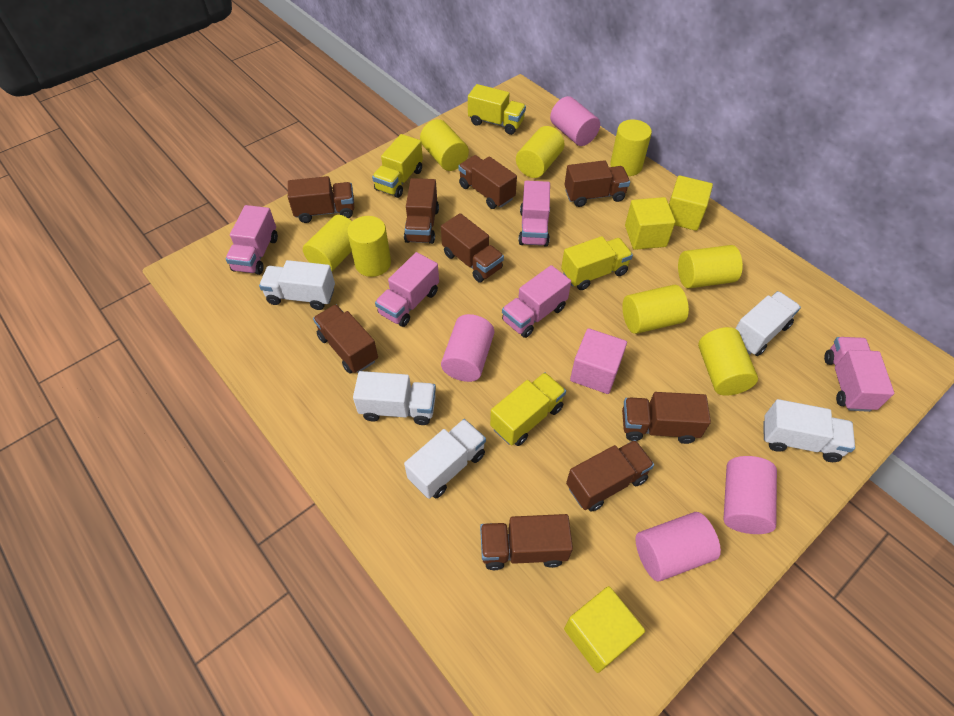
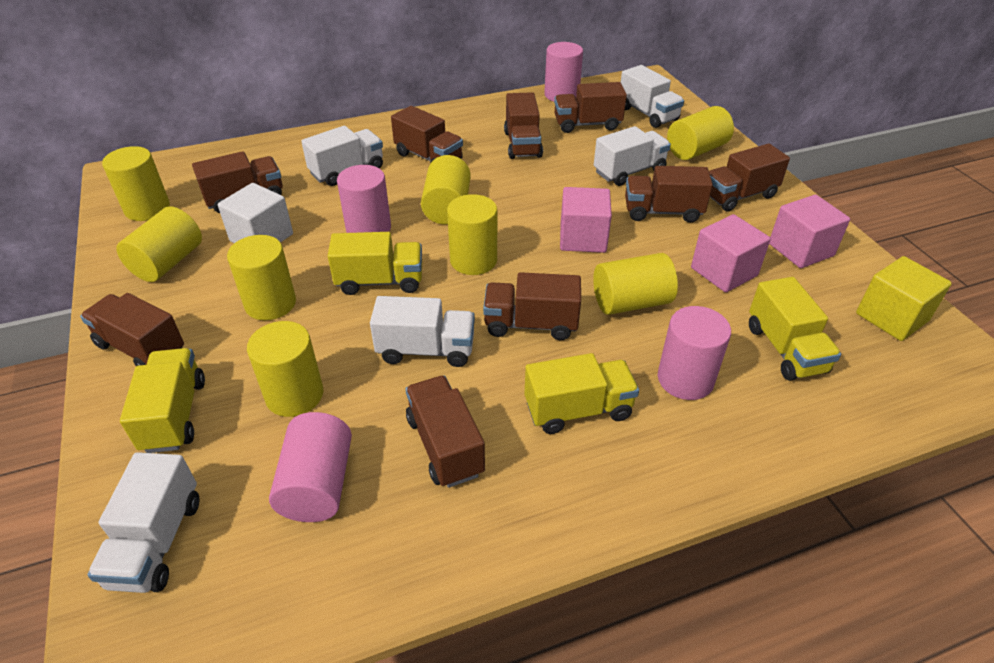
pink cube: 1 -> 3
pink truck: 5 -> 0
white cube: 0 -> 1
yellow cube: 3 -> 1

